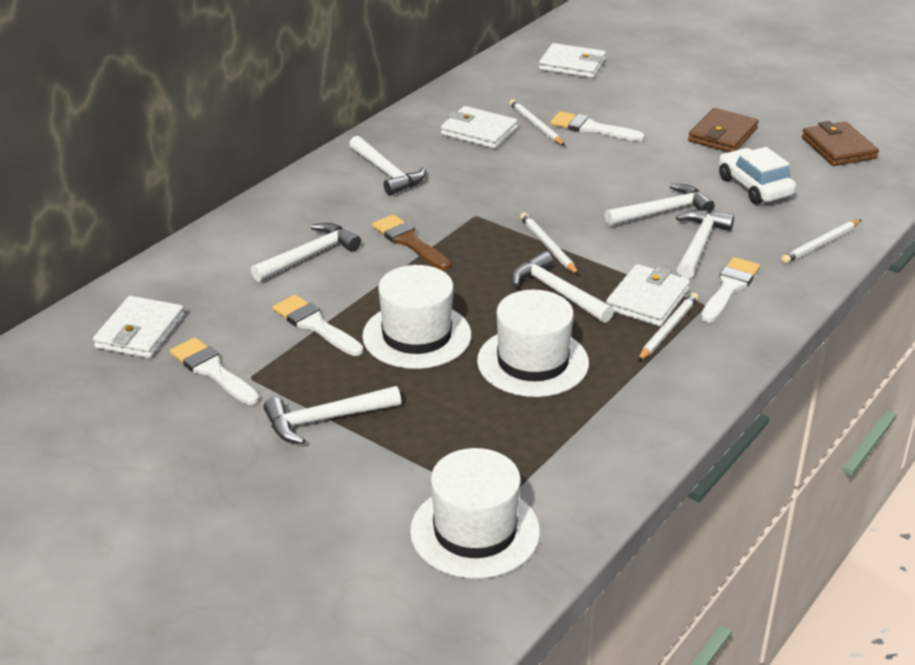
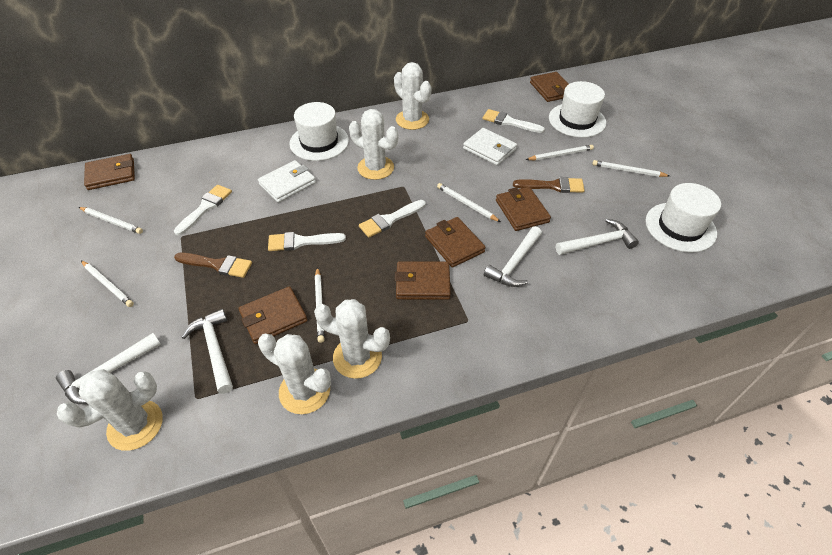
brown brush: 1 -> 2
brown wallet: 2 -> 6
white cactus: 0 -> 5
white car: 1 -> 0
white hammer: 6 -> 4
white pencil: 4 -> 6
white wallet: 4 -> 2

